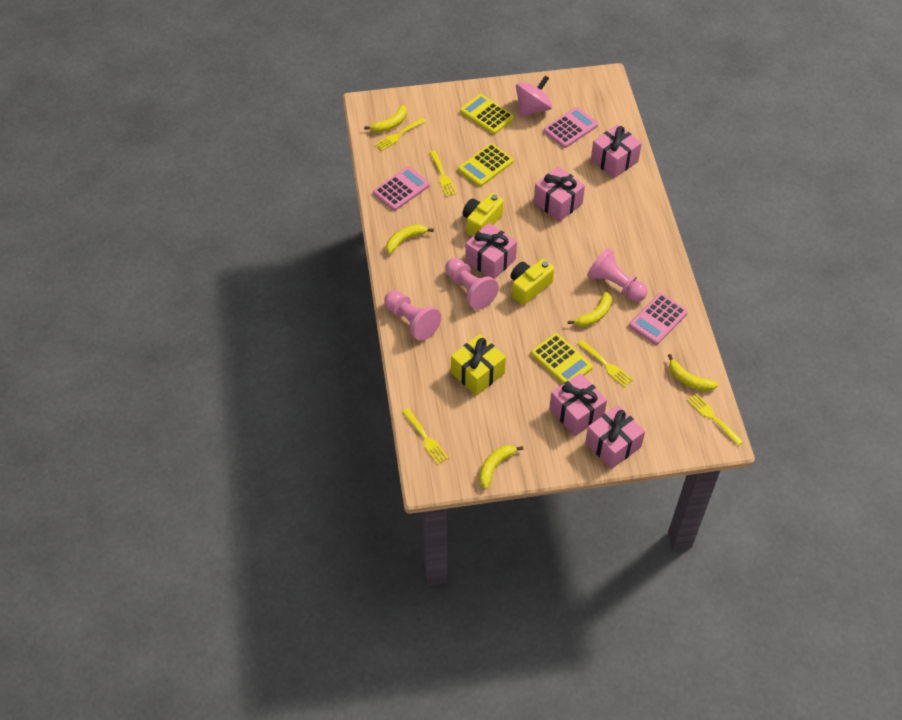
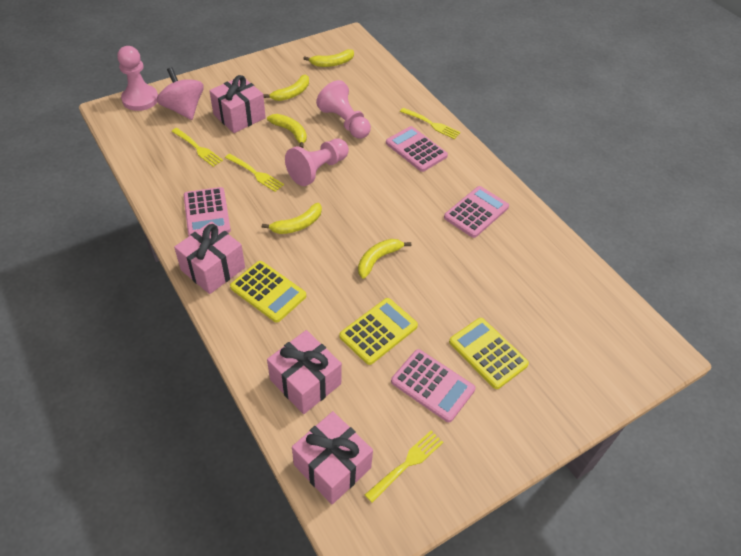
pink calculator: 3 -> 4
pink gift: 5 -> 4
yellow camera: 2 -> 0
yellow fork: 5 -> 4
yellow gift: 1 -> 0

